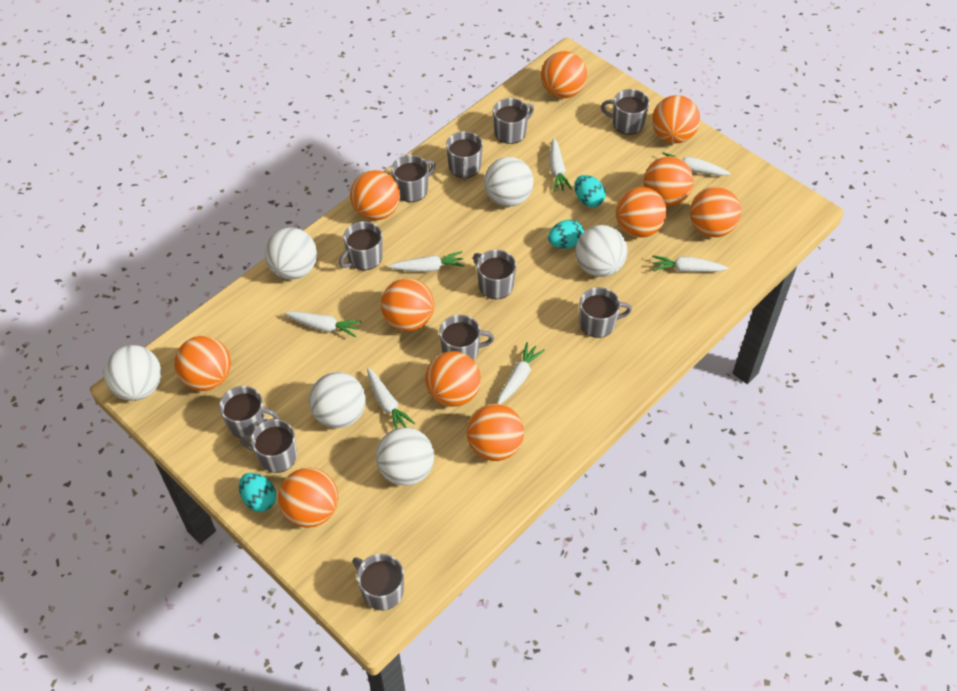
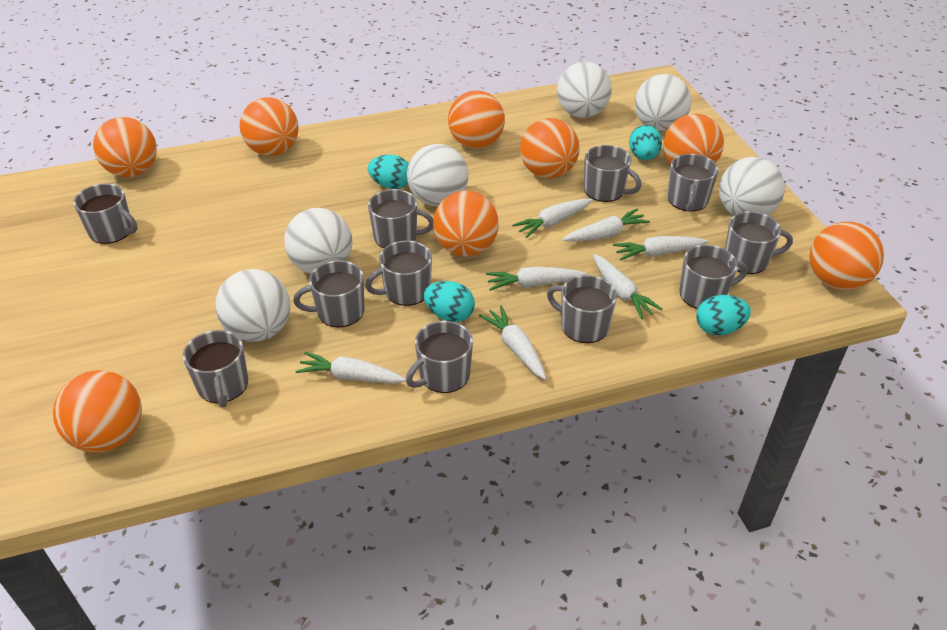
orange ball: 11 -> 8
turquoise egg: 3 -> 4

